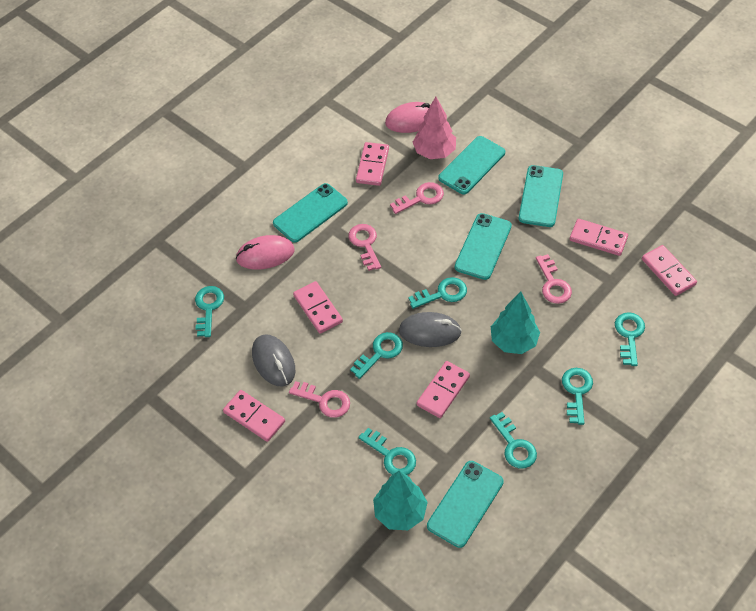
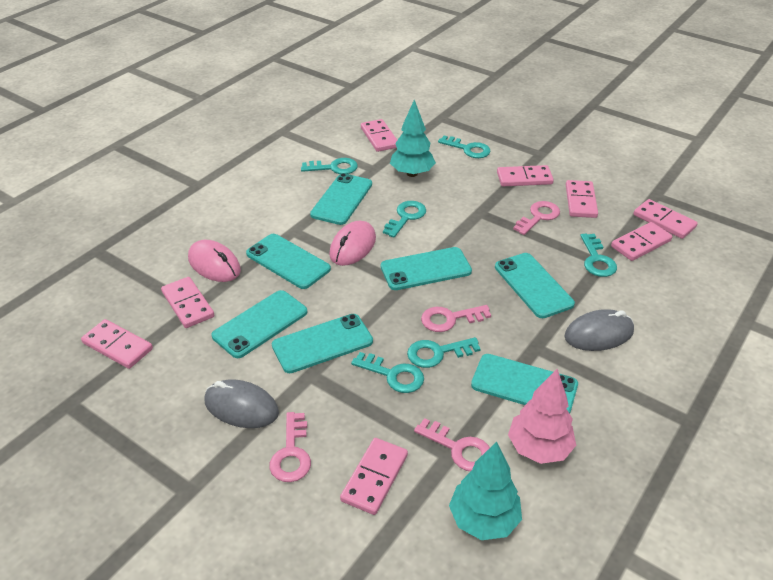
pink domino: 6 -> 8
turquoise key: 7 -> 6
turquoise phone: 5 -> 7

